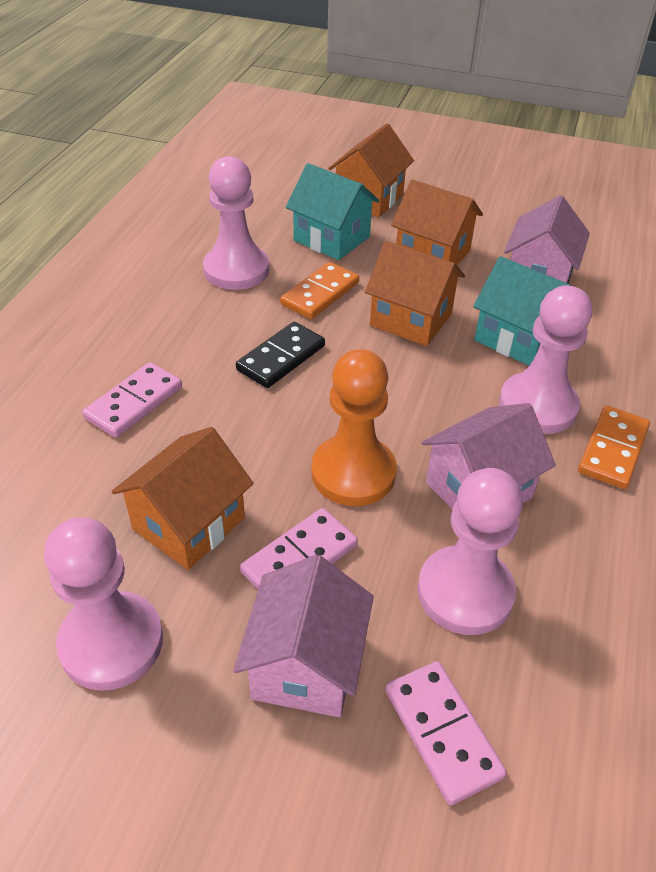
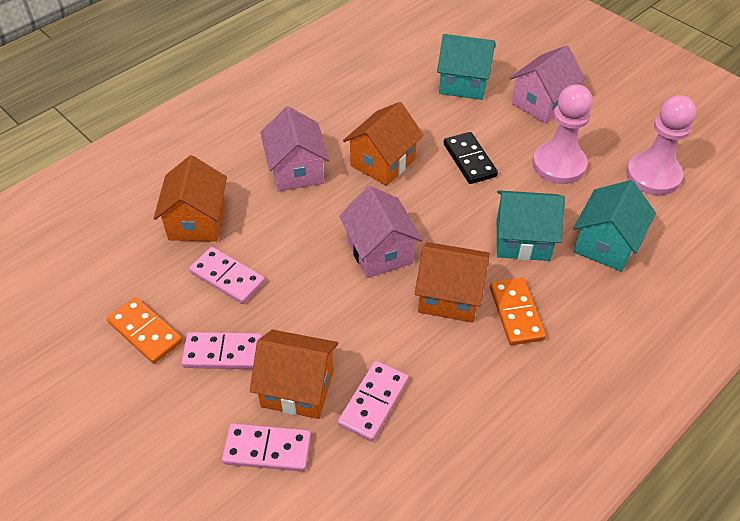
orange pawn: 1 -> 0
pink domino: 3 -> 4
pink pawn: 4 -> 2
turquoise house: 2 -> 3

